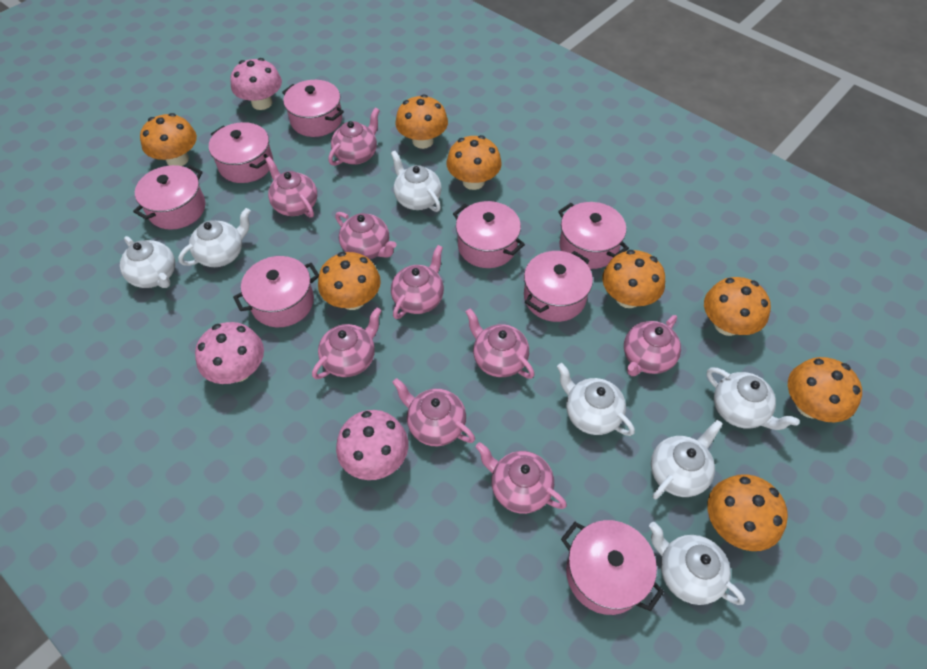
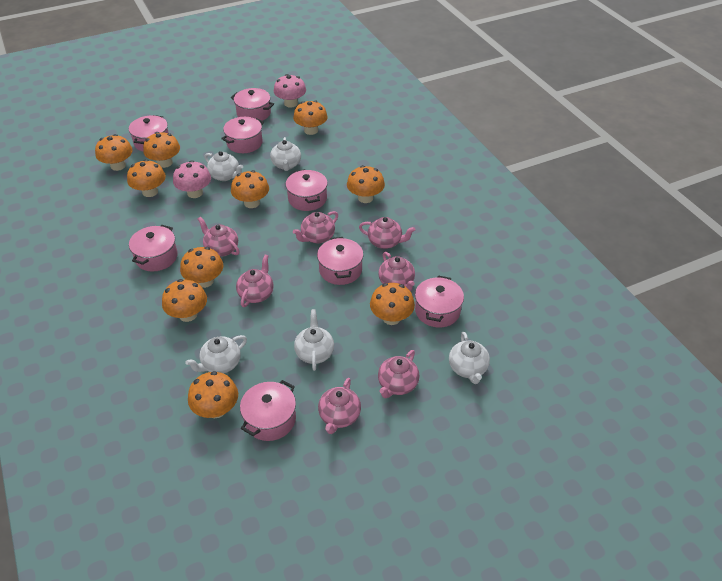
orange mushroom: 8 -> 10
pink mushroom: 3 -> 2
pink teapot: 9 -> 7
white teapot: 7 -> 5

